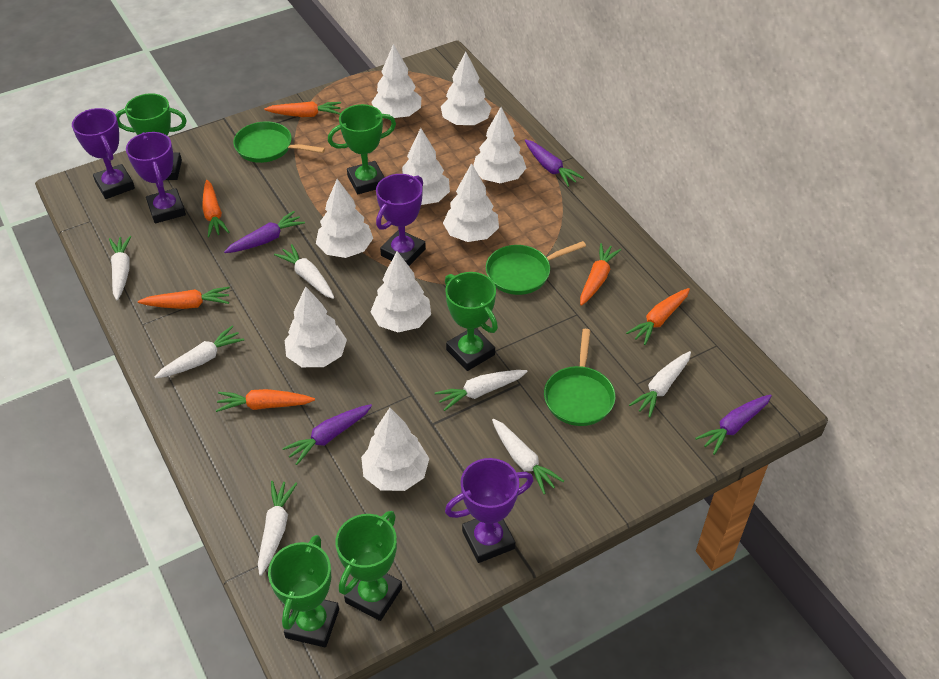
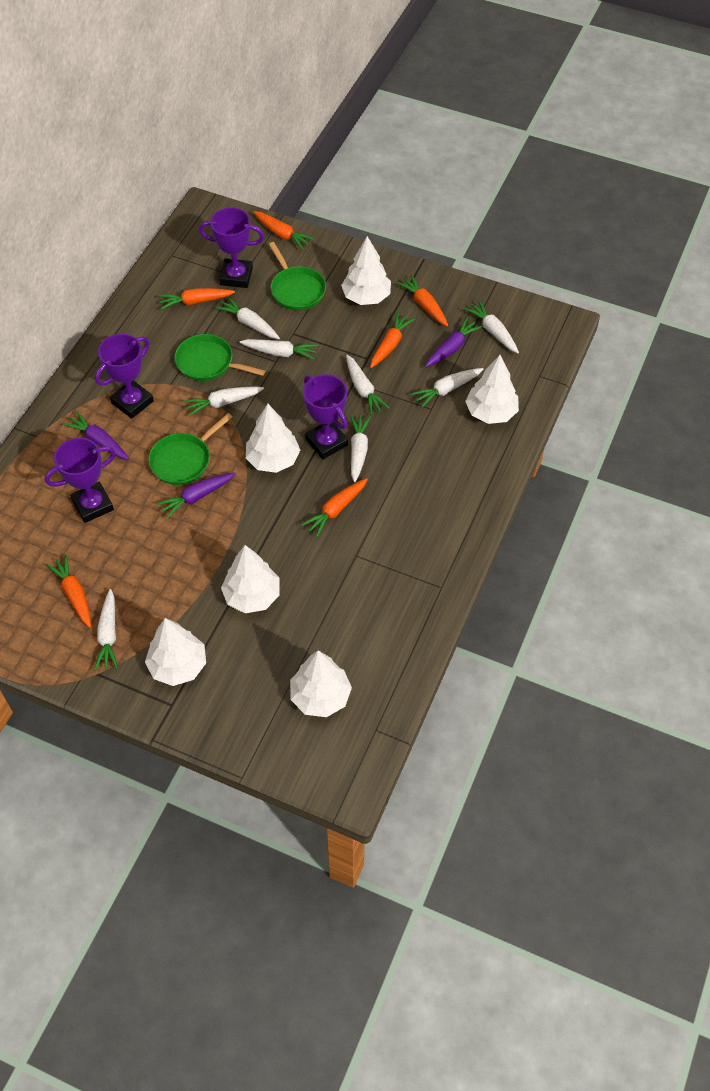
green trophy: 5 -> 0
purple carrot: 4 -> 3
white carrot: 7 -> 8
white tree: 9 -> 6

